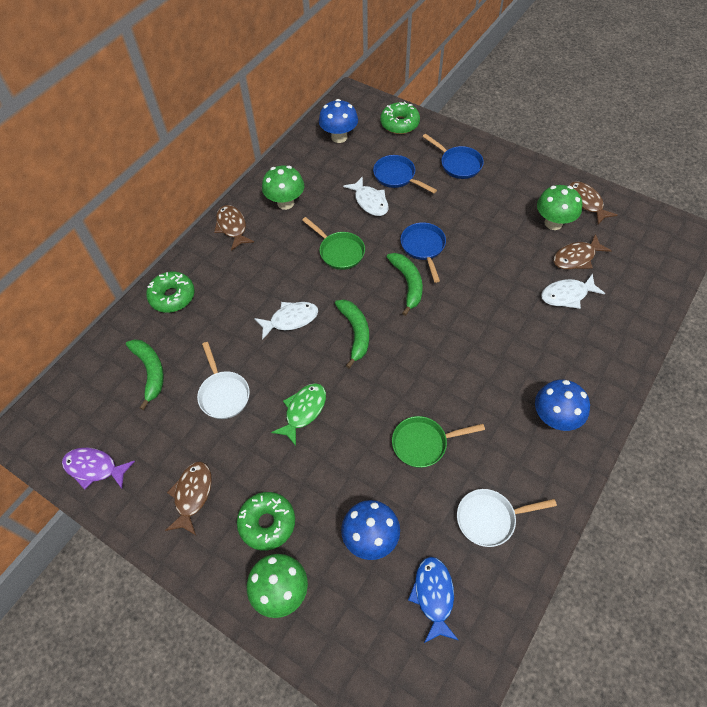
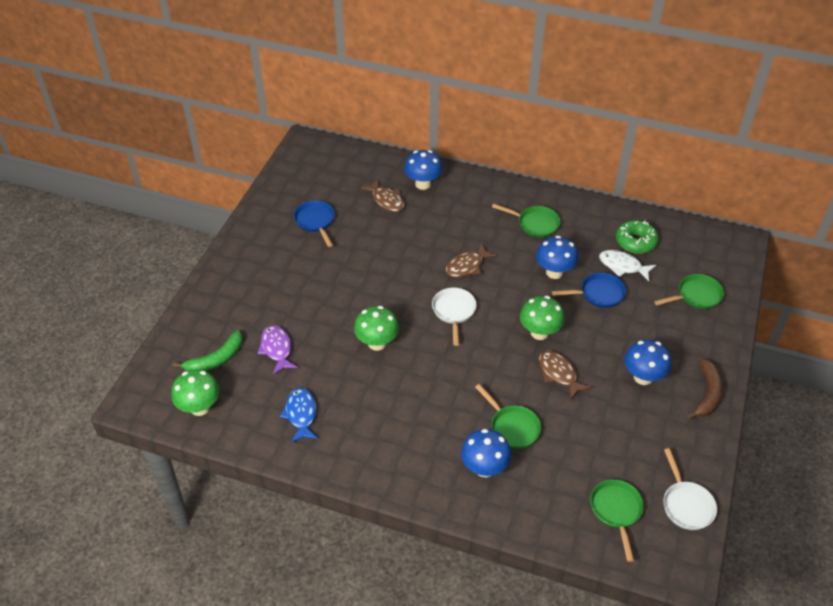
blue mushroom: 3 -> 4
blue pan: 3 -> 2
brown banana: 0 -> 1
brown fish: 4 -> 3
green banana: 3 -> 1
green donut: 3 -> 1
green fish: 1 -> 0
green pan: 2 -> 4
white fish: 3 -> 1

